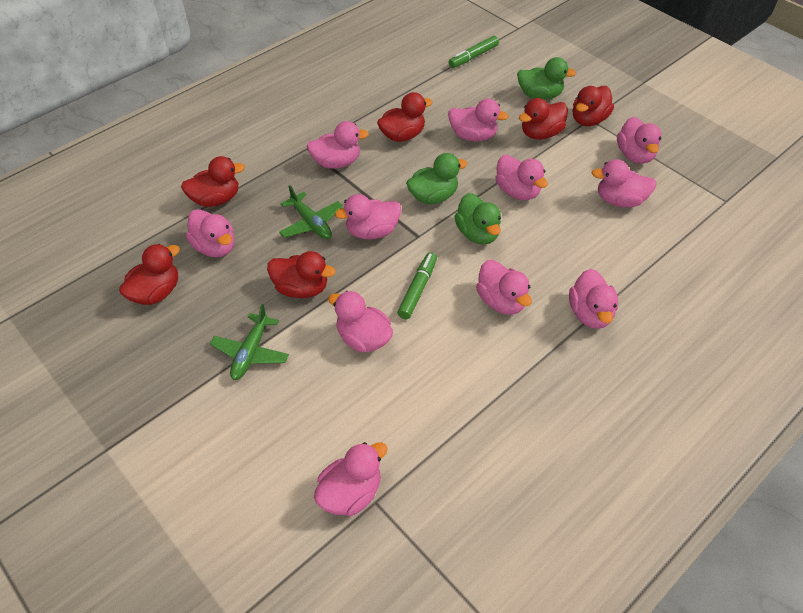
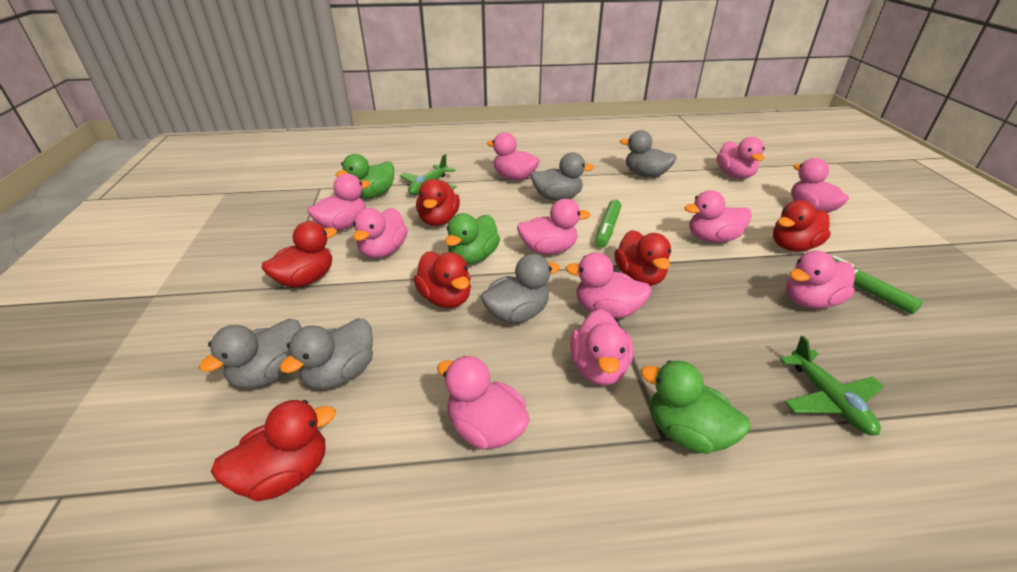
grey duck: 0 -> 5

